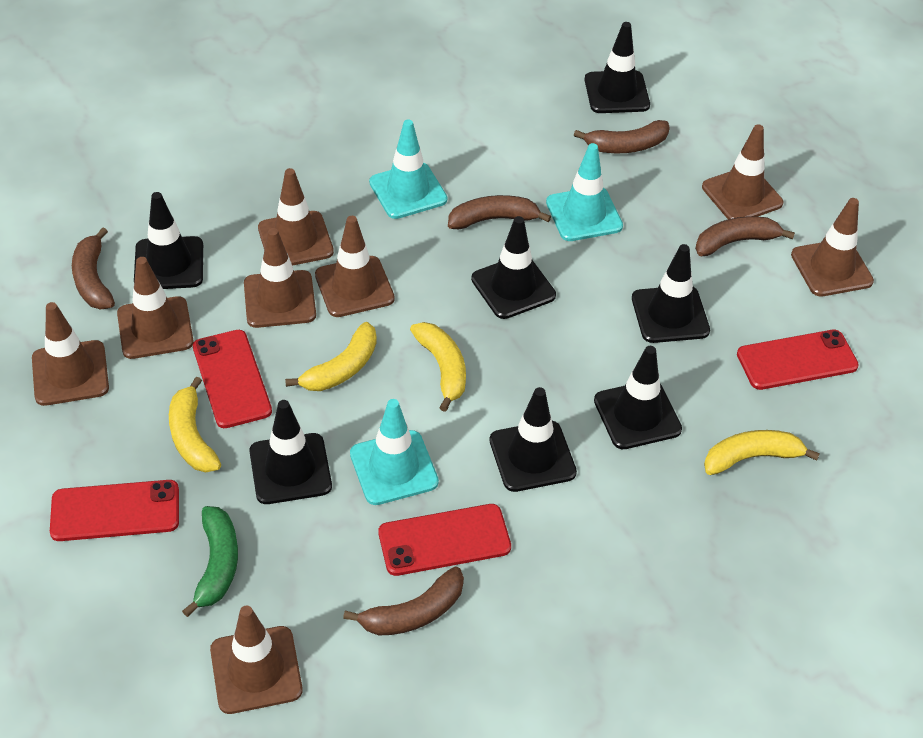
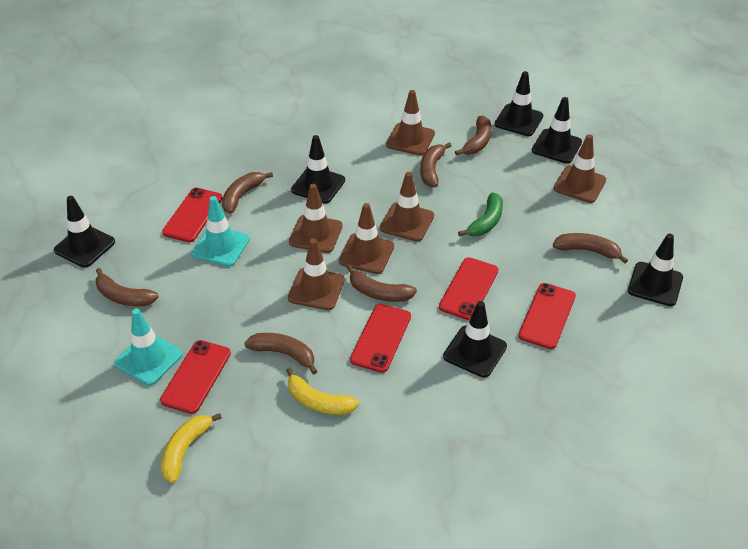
black traffic cone: 7 -> 6
brown banana: 5 -> 7
brown traffic cone: 8 -> 6
red phone: 4 -> 5
turquoise traffic cone: 3 -> 2
yellow banana: 4 -> 2

